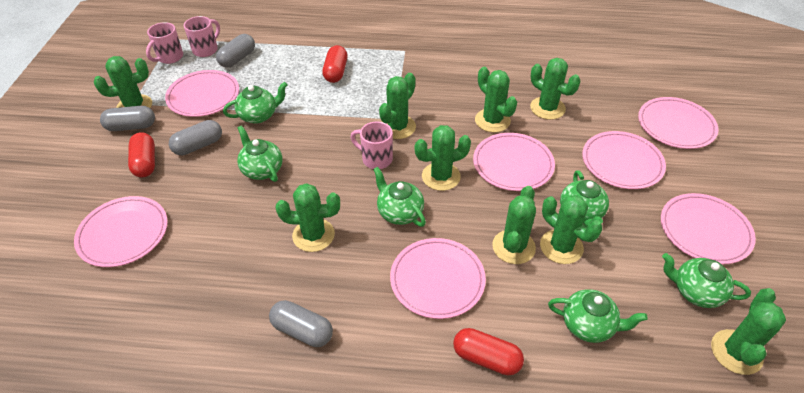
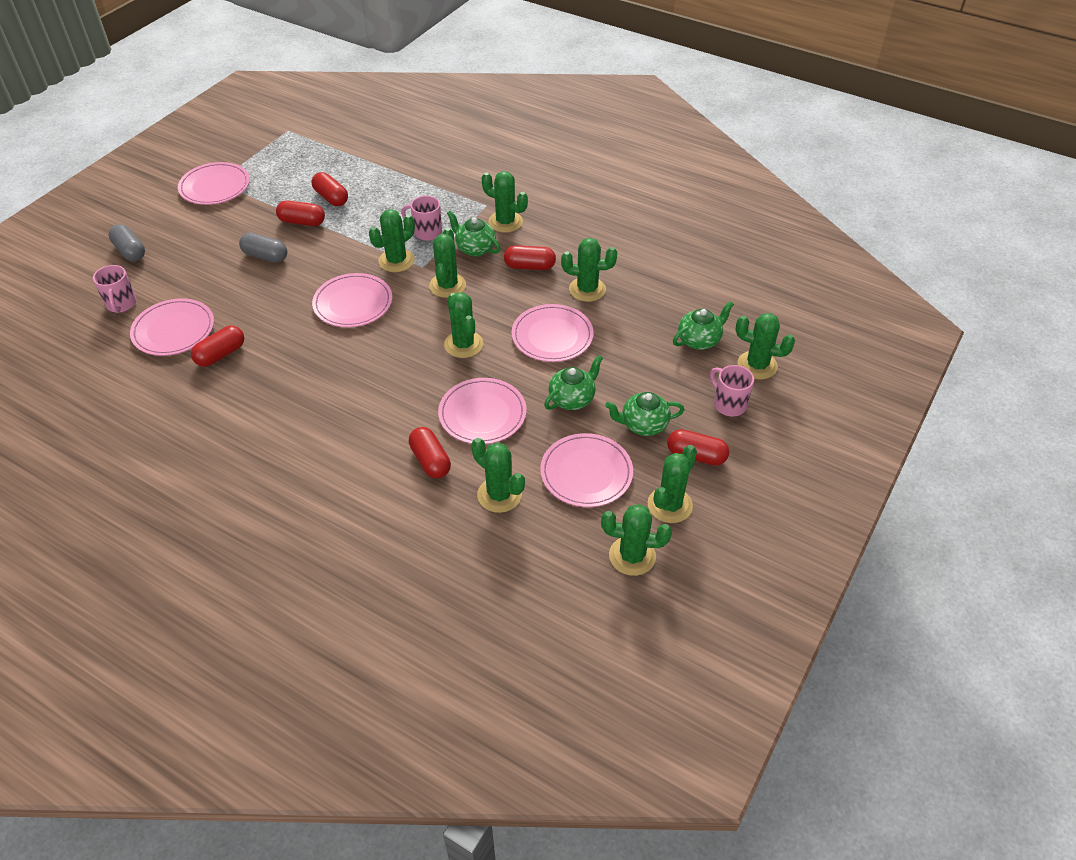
green teapot: 6 -> 4
grey capsule: 4 -> 2
pink plate: 7 -> 6
red capsule: 3 -> 6

